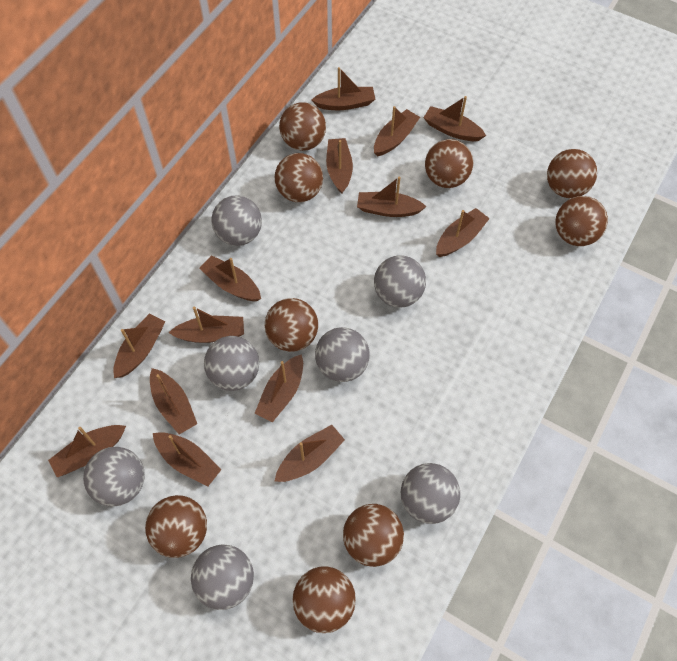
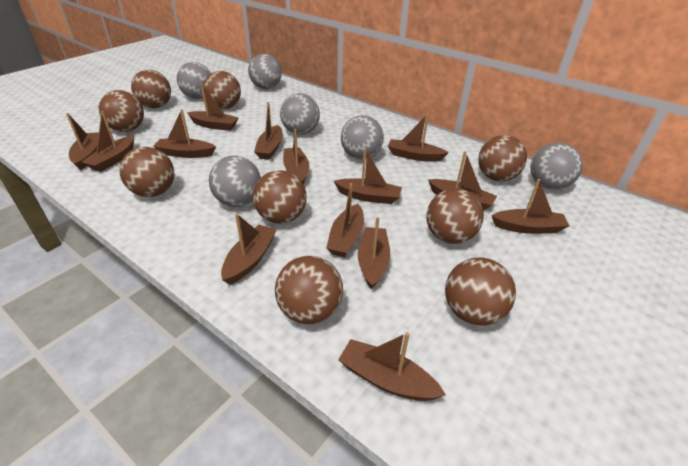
grey ball: 7 -> 6

